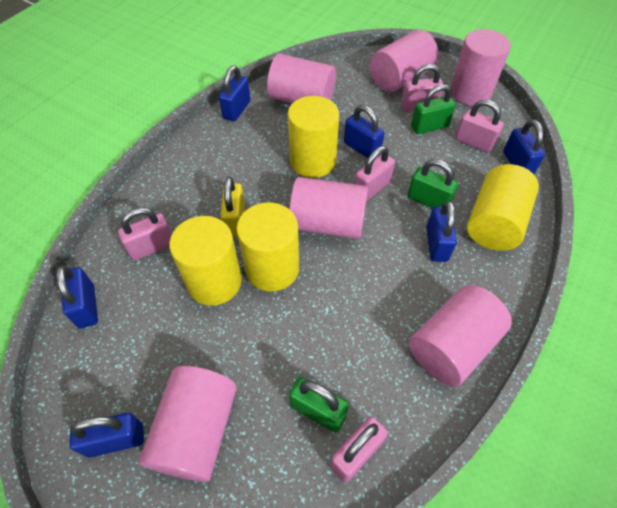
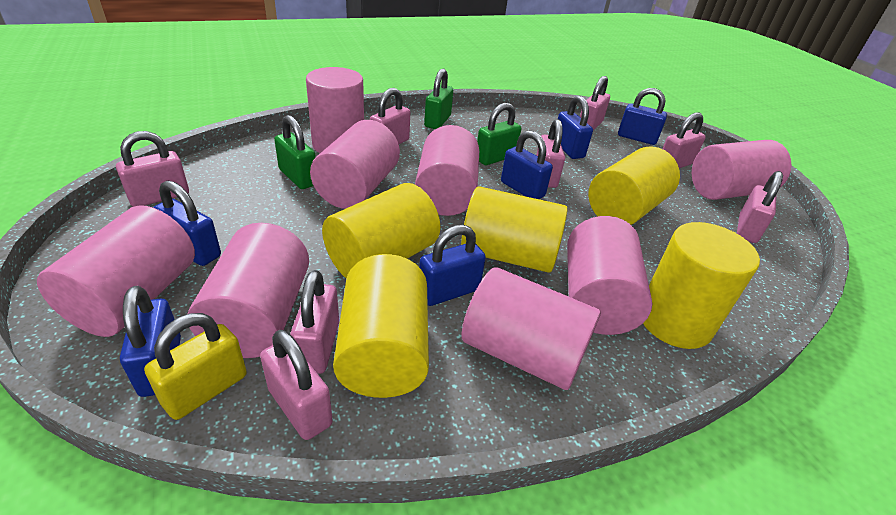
pink cylinder: 6 -> 8
pink padlock: 5 -> 8
yellow cylinder: 4 -> 5

